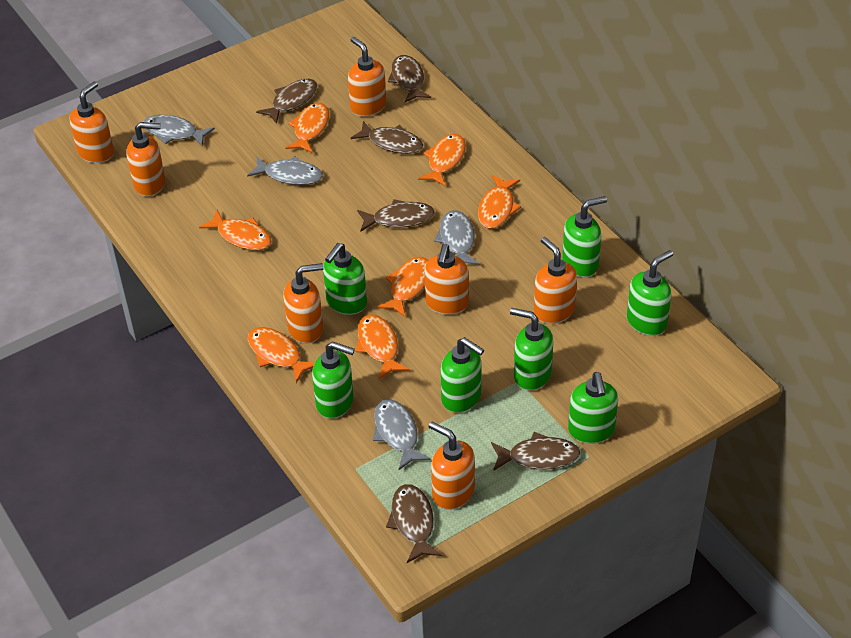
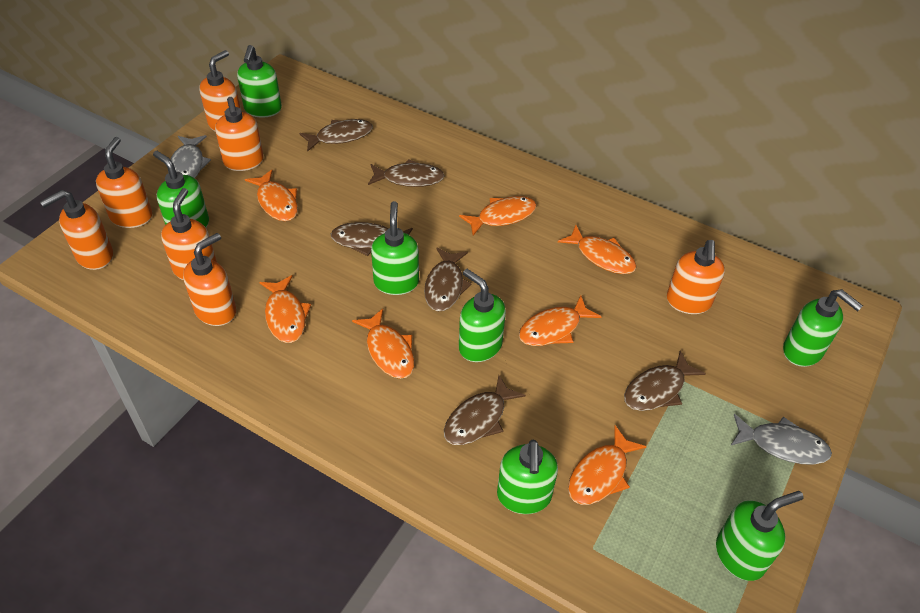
grey fish: 4 -> 2

